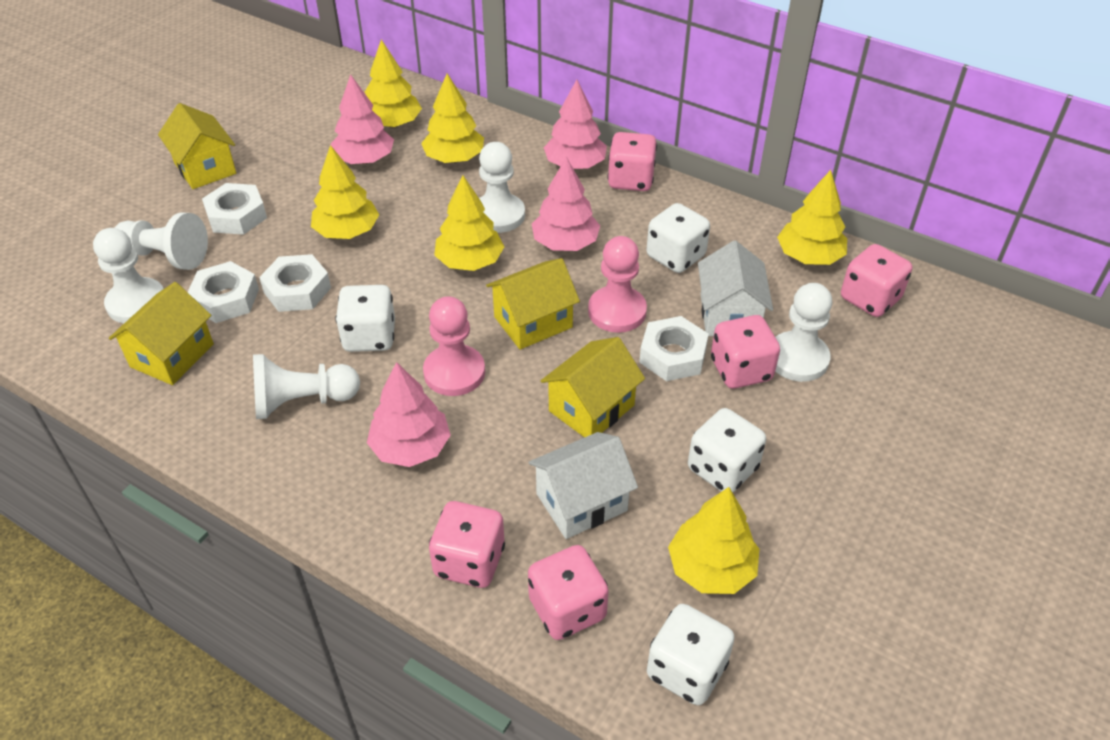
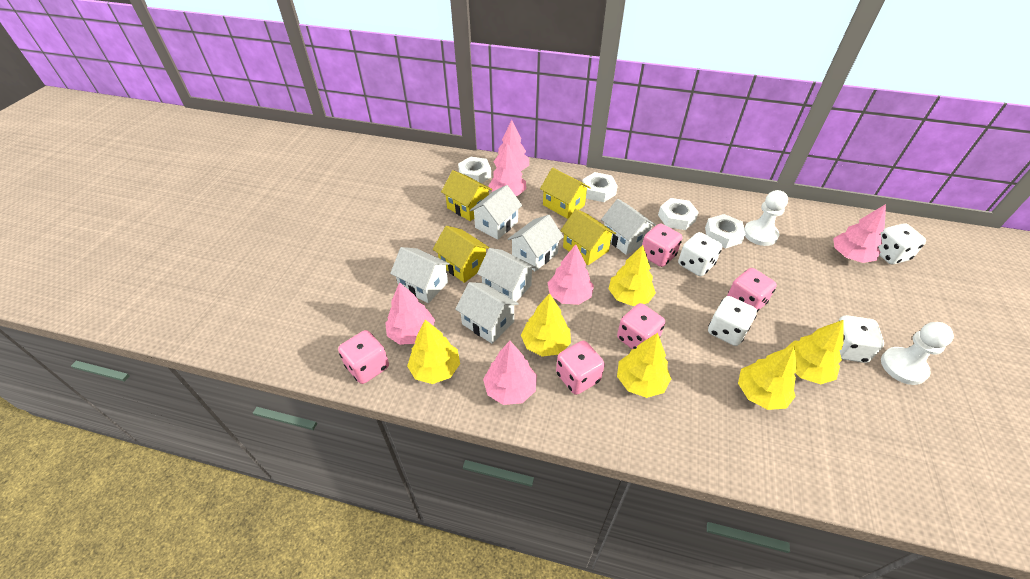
pink pawn: 2 -> 0
pink tree: 4 -> 6
white house: 2 -> 6
white pawn: 5 -> 2

